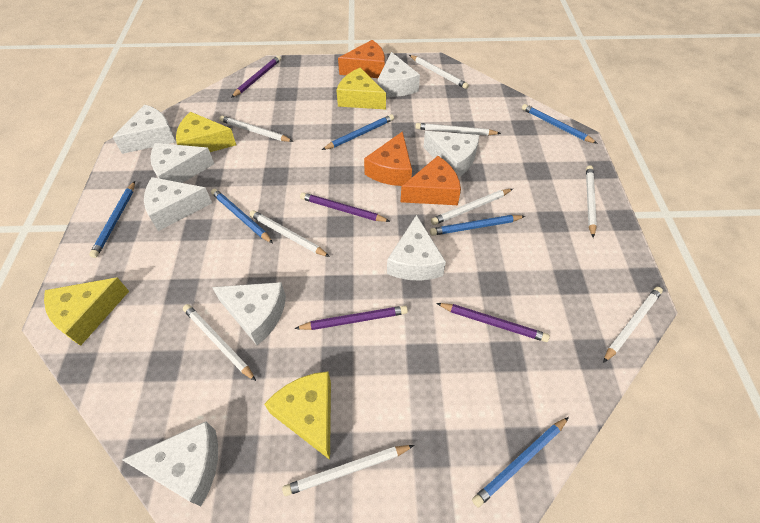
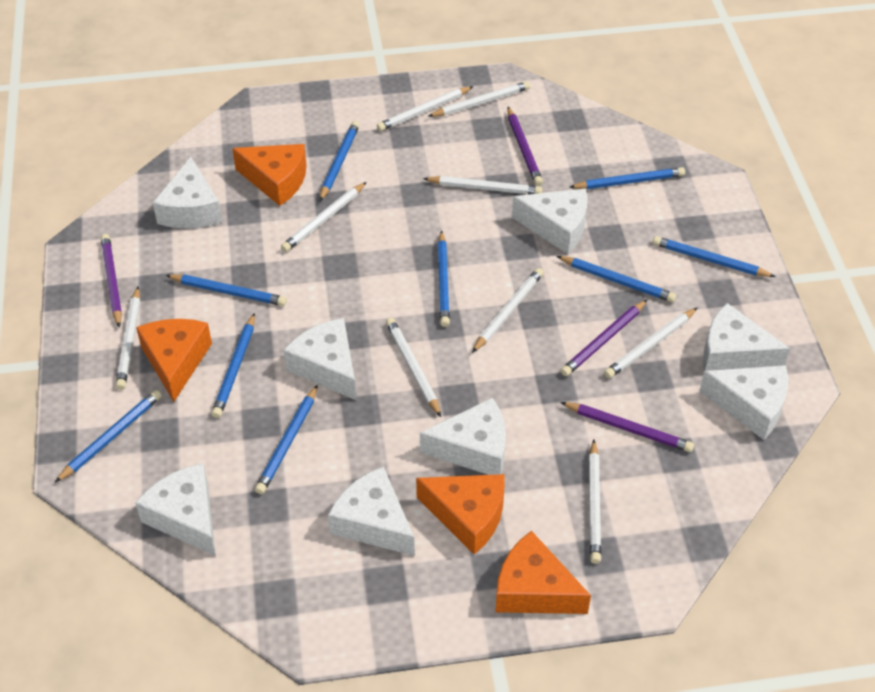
blue pencil: 6 -> 9
orange cheese: 3 -> 4
yellow cheese: 4 -> 0

